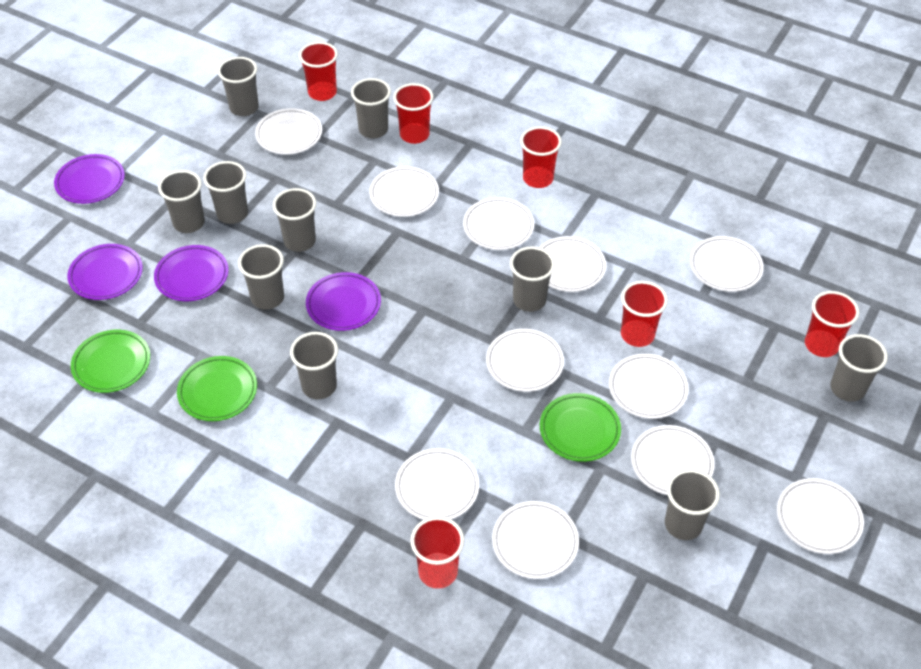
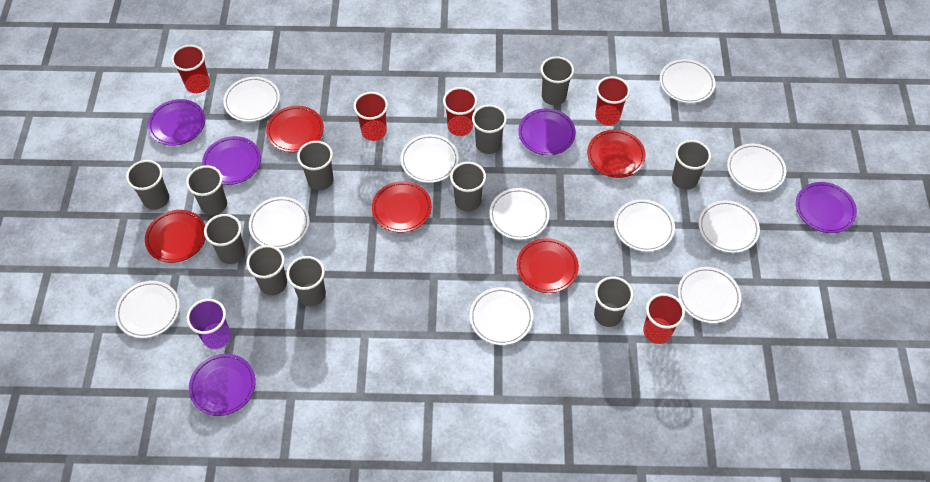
green plate: 3 -> 0
grey cup: 10 -> 11
purple cup: 0 -> 1
purple plate: 4 -> 5
red cup: 6 -> 5
red plate: 0 -> 5

